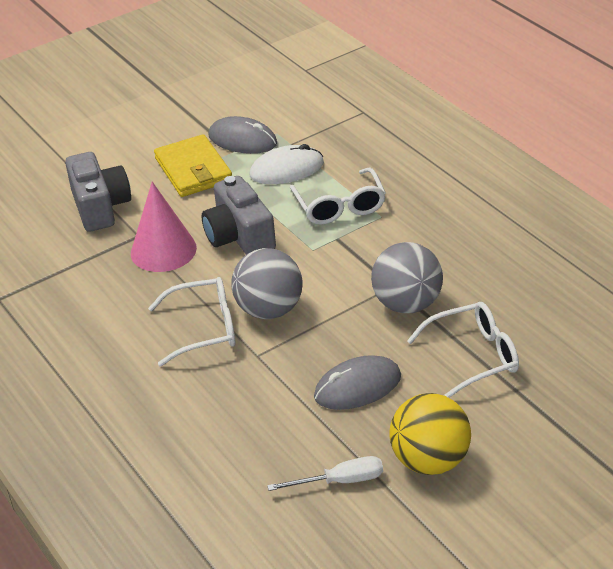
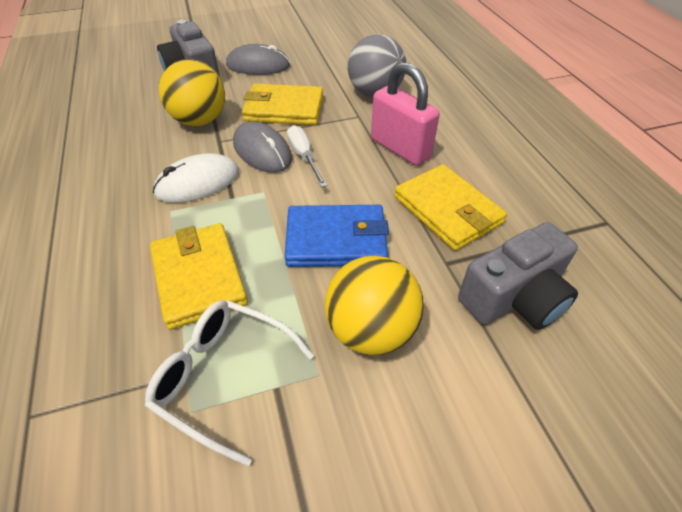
blue wallet: 0 -> 1
grey ball: 2 -> 1
pink cone: 1 -> 0
pink padlock: 0 -> 1
white glasses: 3 -> 1
yellow ball: 1 -> 2
yellow wallet: 1 -> 3

